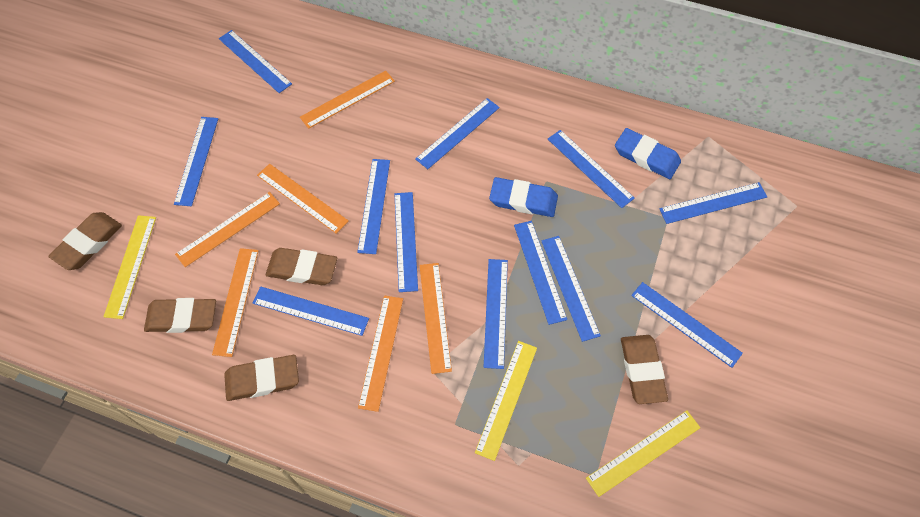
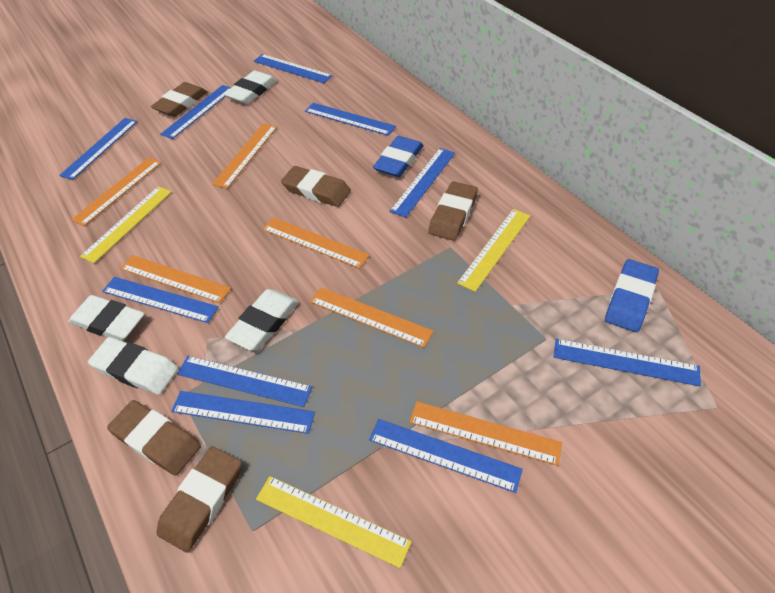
blue ruler: 12 -> 10
white eraser: 0 -> 4

